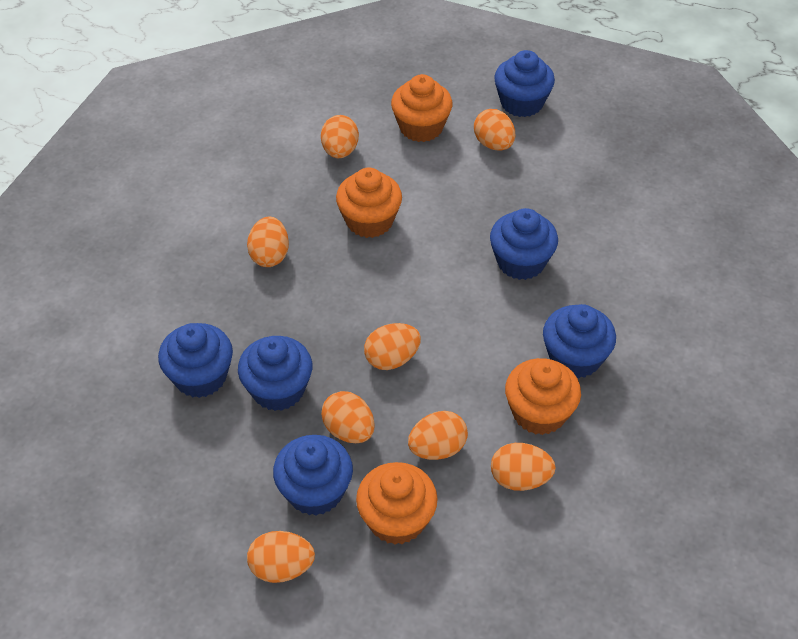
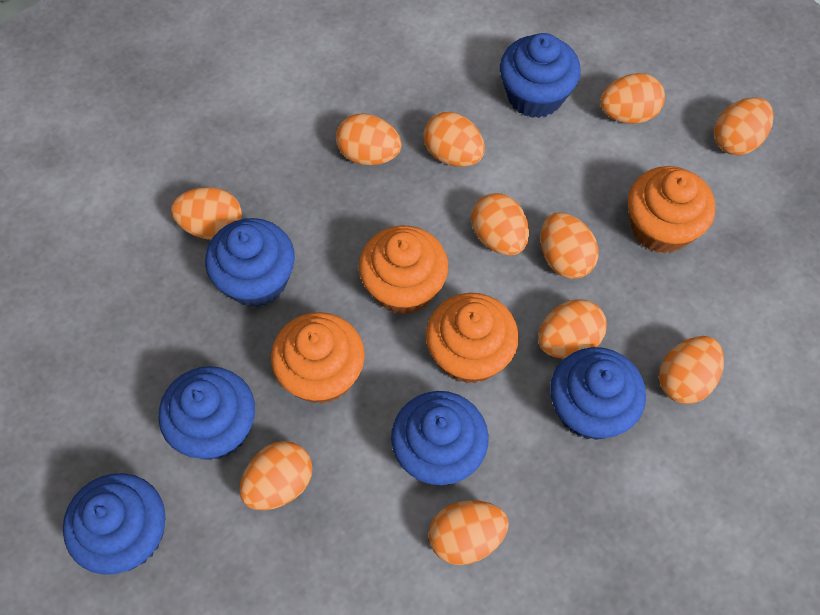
orange egg: 8 -> 11

